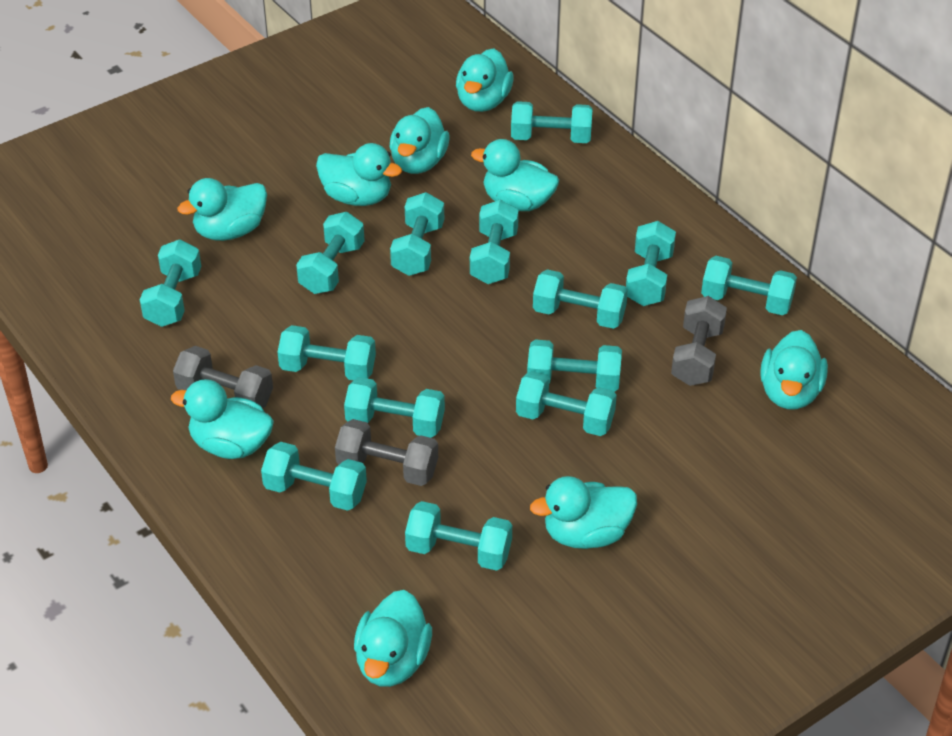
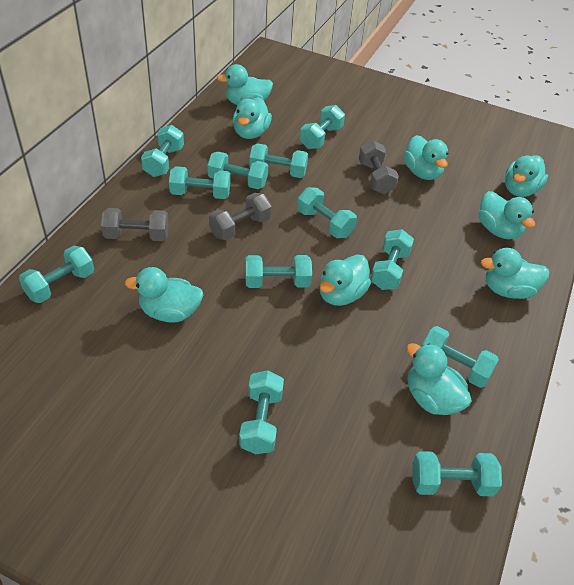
turquoise dumbbell: 14 -> 12

